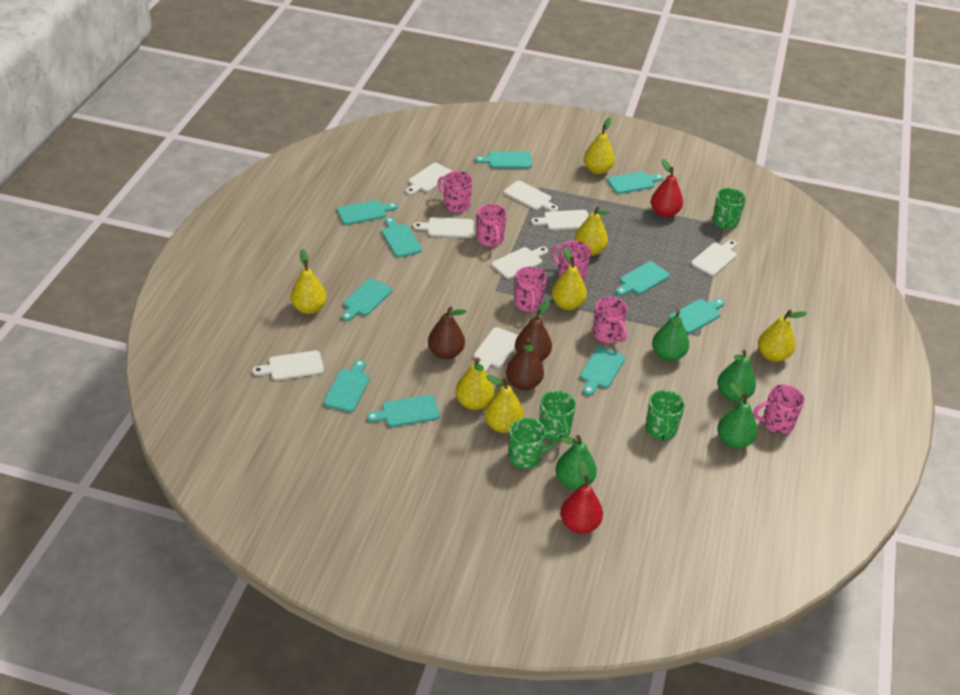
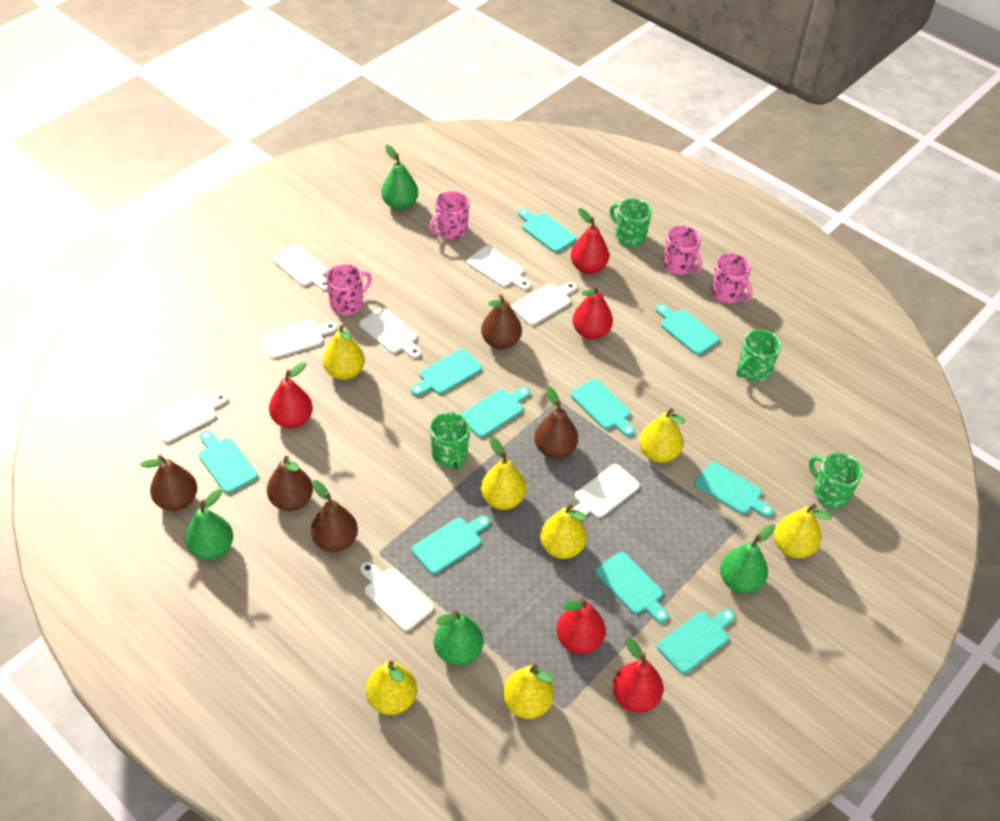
brown pear: 3 -> 5
pink mug: 6 -> 4
red pear: 2 -> 5

